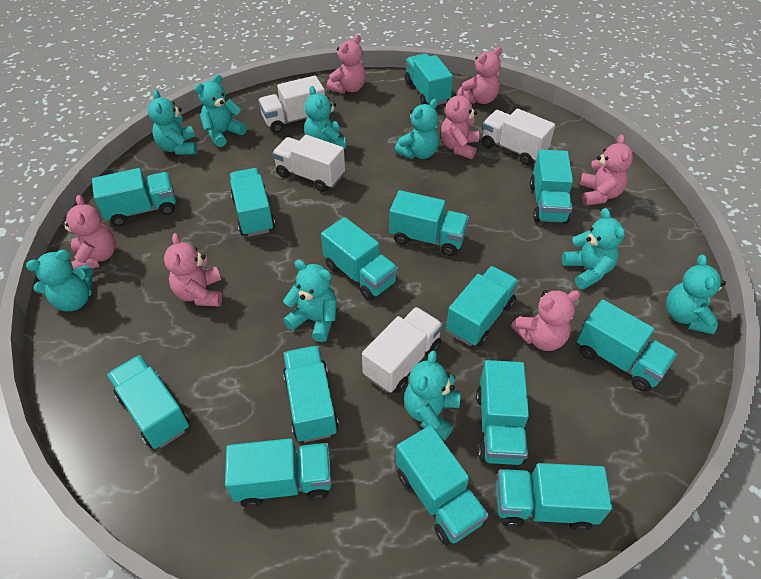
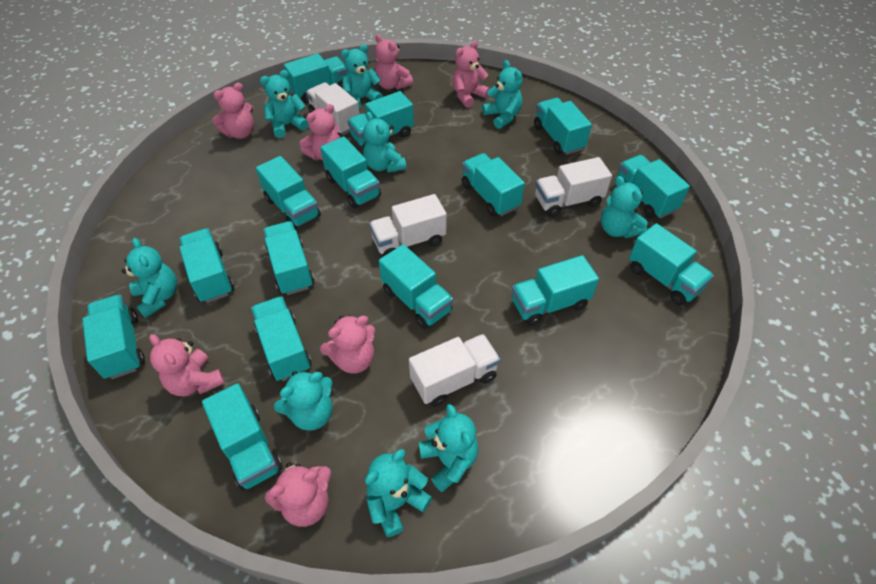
turquoise truck: 14 -> 15

